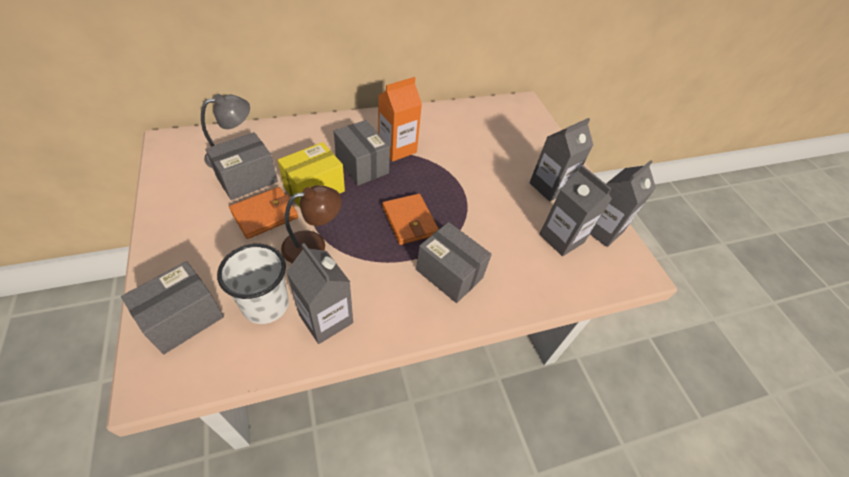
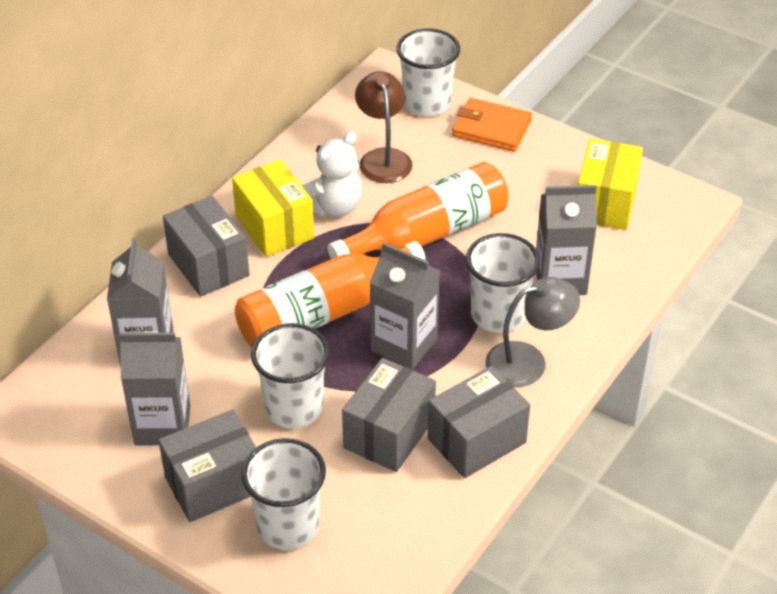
orange bottle: 0 -> 2
orange carton: 1 -> 0
orange wallet: 2 -> 1
white cup: 1 -> 4
white teddy bear: 0 -> 1
yellow box: 1 -> 2

